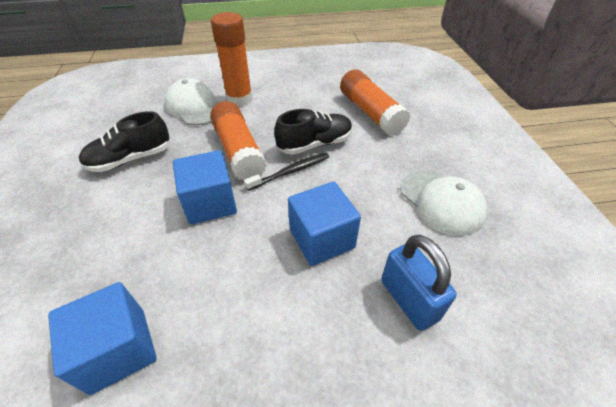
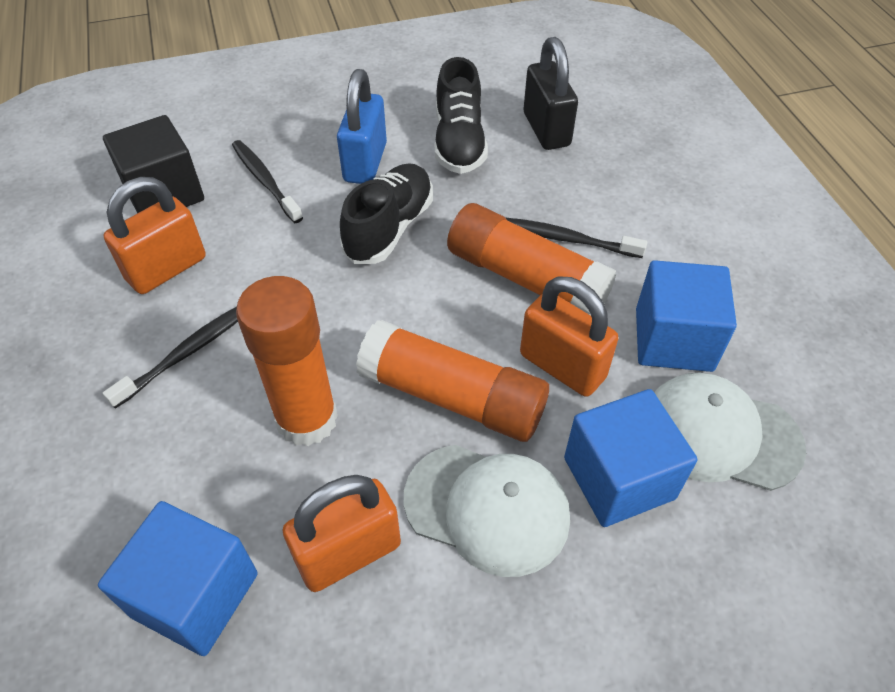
black cube: 0 -> 1
black padlock: 0 -> 1
black toothbrush: 1 -> 3
orange padlock: 0 -> 3

